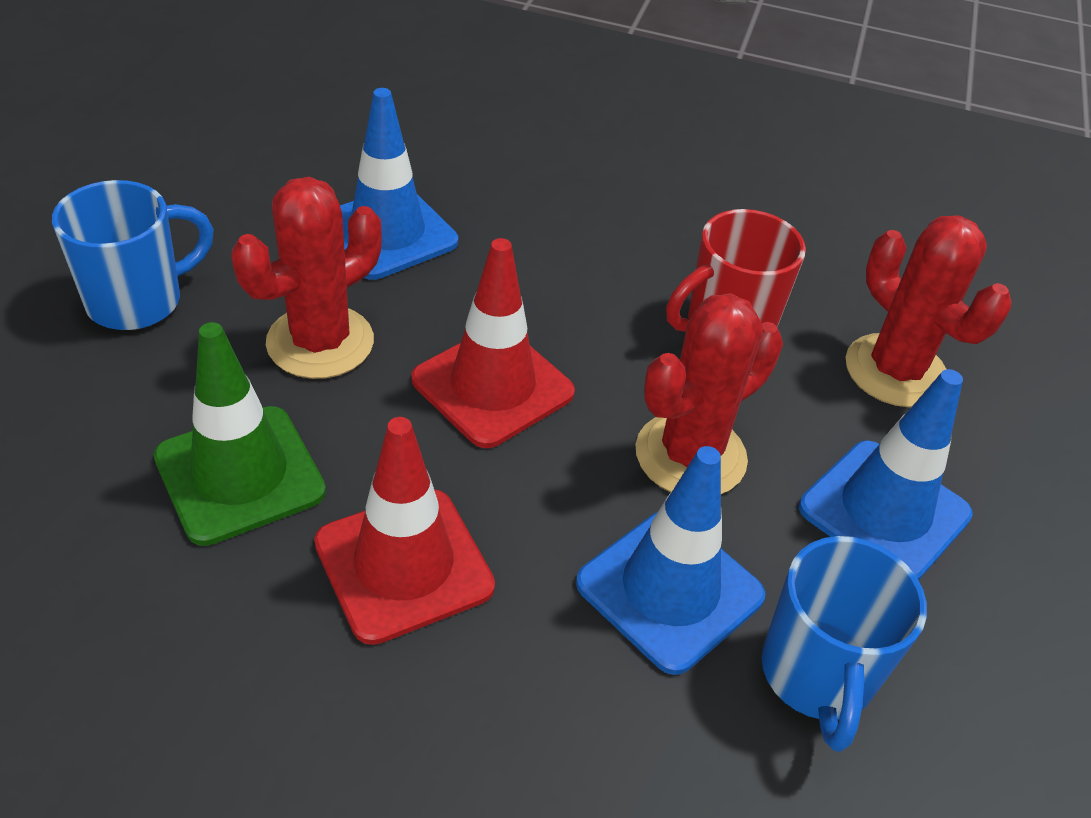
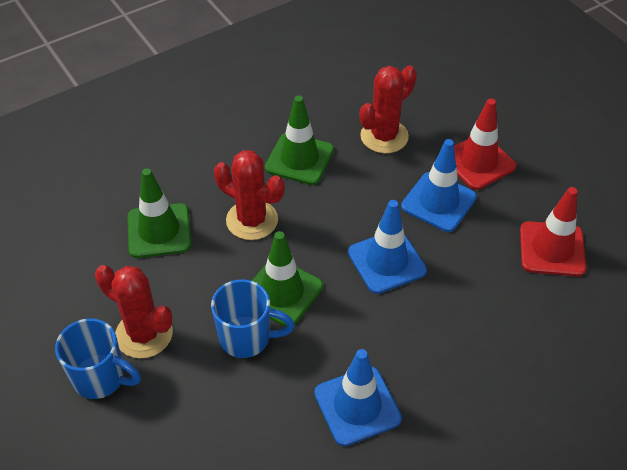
green traffic cone: 1 -> 3
red mug: 1 -> 0

